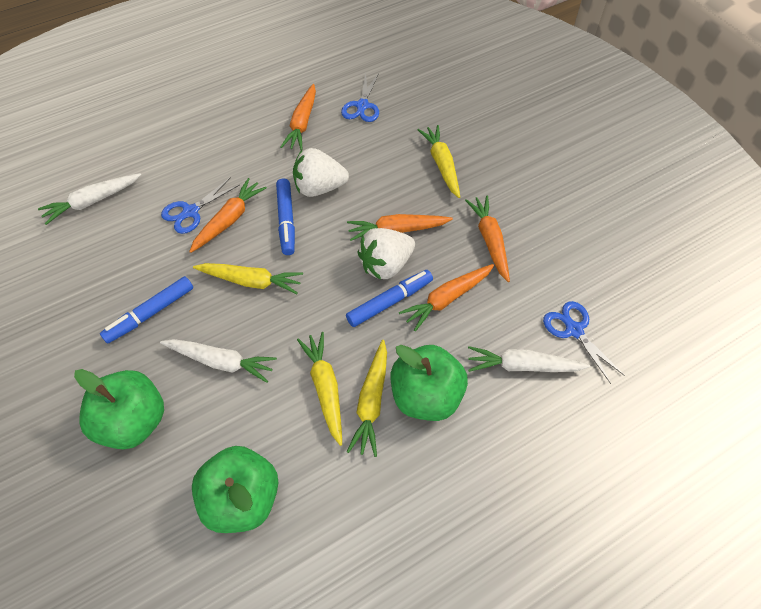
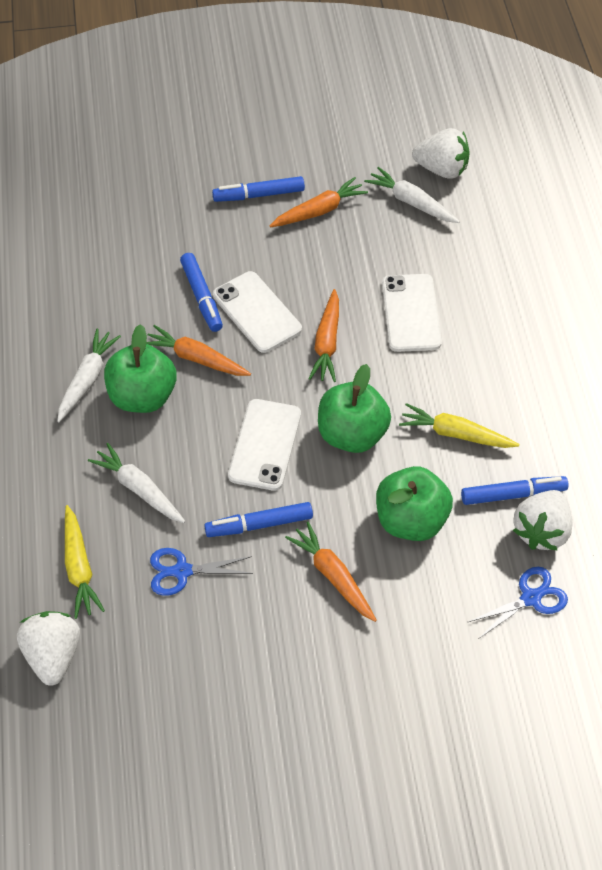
blue marker: 3 -> 4
blue scissors: 3 -> 2
orange carrot: 5 -> 4
white phone: 0 -> 3
white strawberry: 2 -> 3
yellow carrot: 4 -> 2

